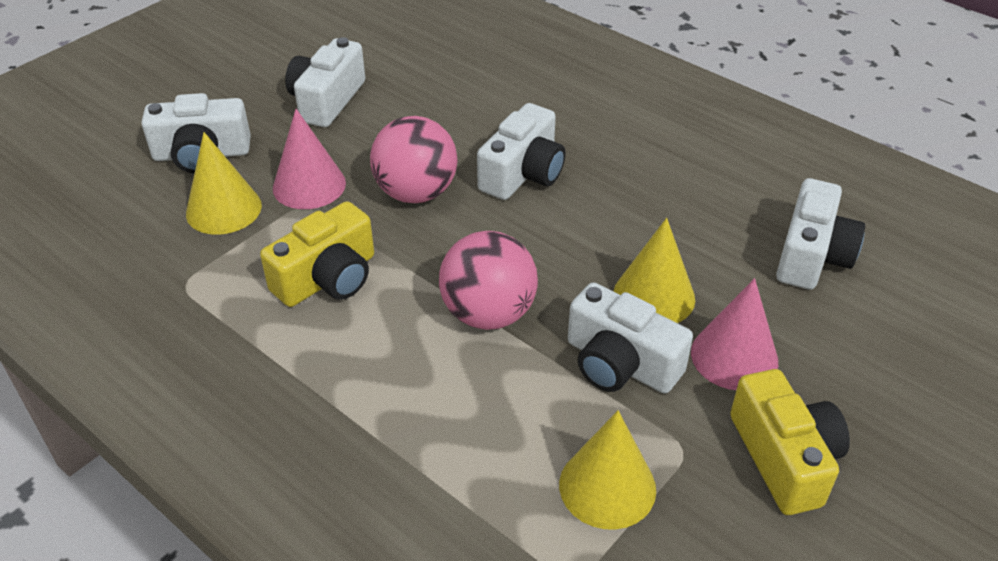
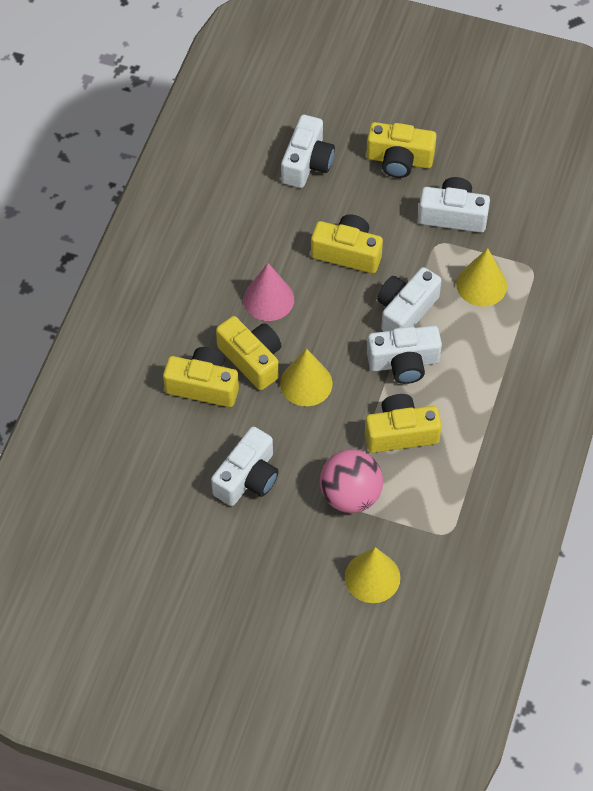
pink ball: 2 -> 1
pink cone: 2 -> 1
yellow camera: 2 -> 5

